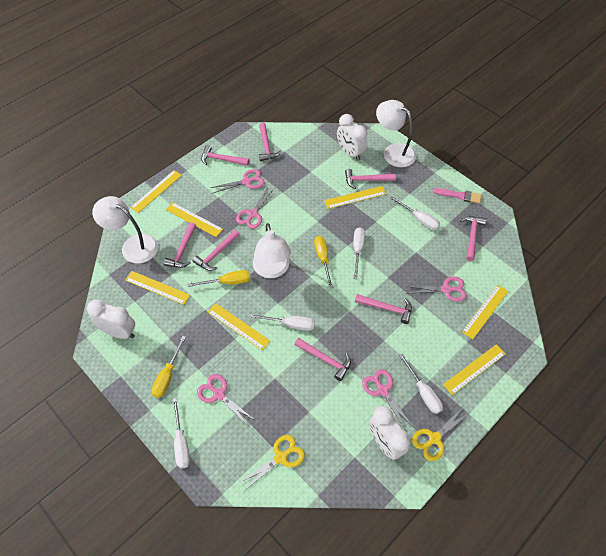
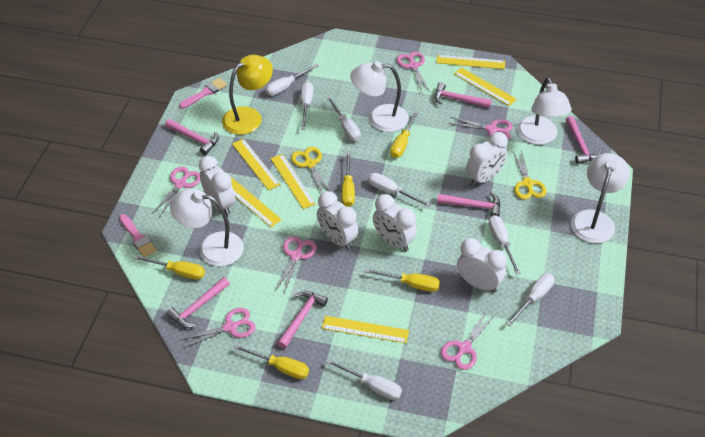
pink brush: 1 -> 2
pink hammer: 8 -> 6
pink scissors: 5 -> 6
white clock: 3 -> 5
white lamp: 3 -> 4
white screwdriver: 5 -> 7
yellow lamp: 0 -> 1
yellow ruler: 7 -> 6
yellow screwdriver: 3 -> 5

